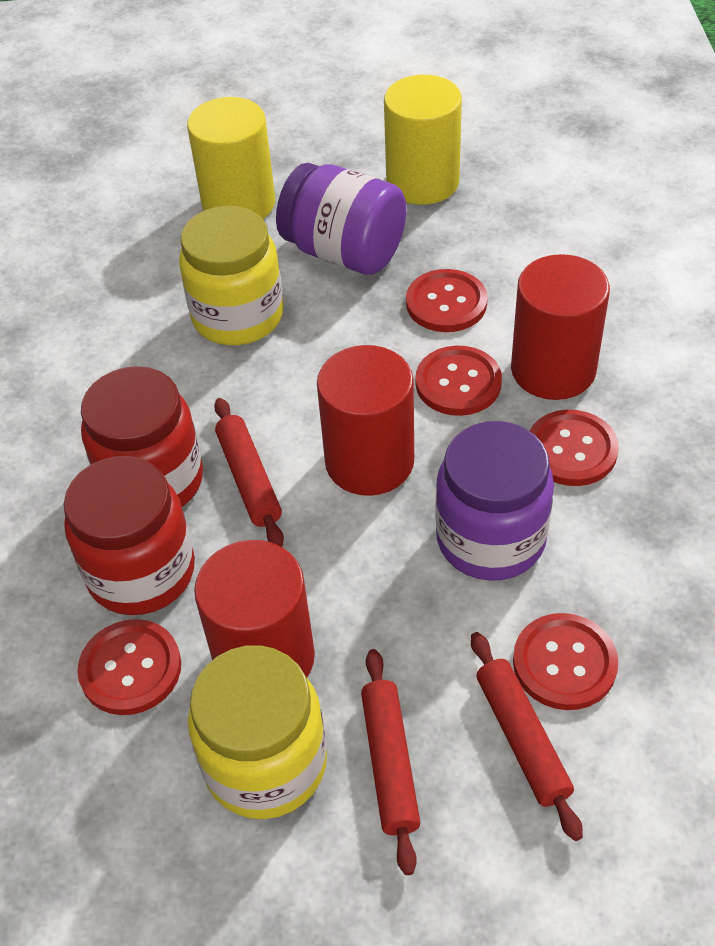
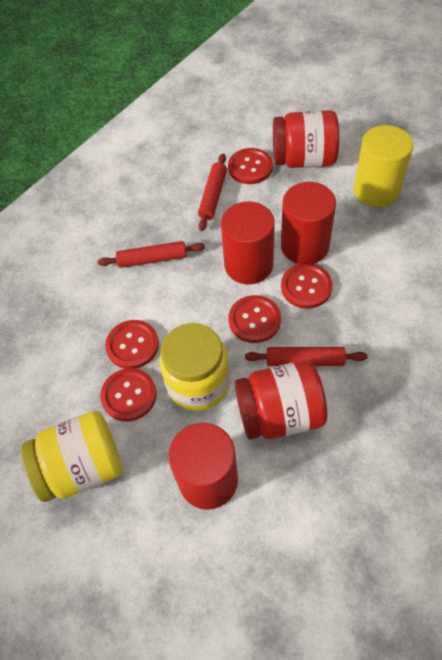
purple jar: 2 -> 0
yellow cylinder: 2 -> 1

